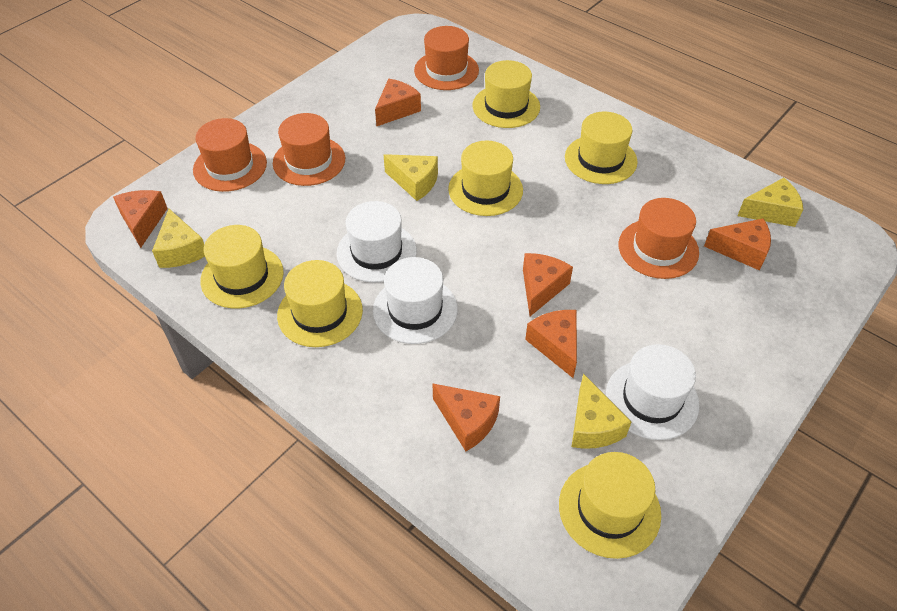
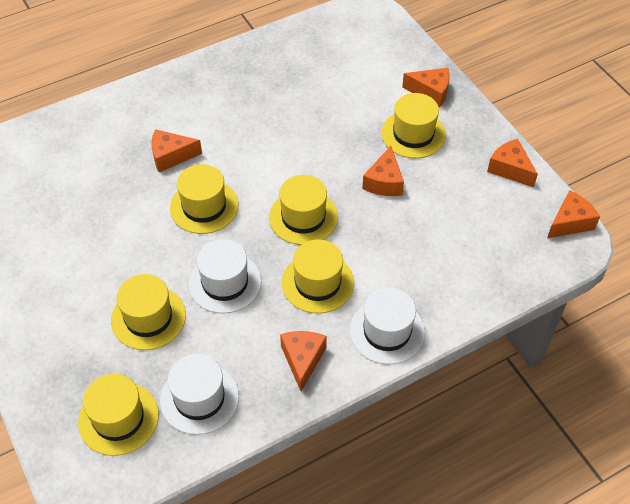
orange hat: 4 -> 0
yellow cheese: 4 -> 0

